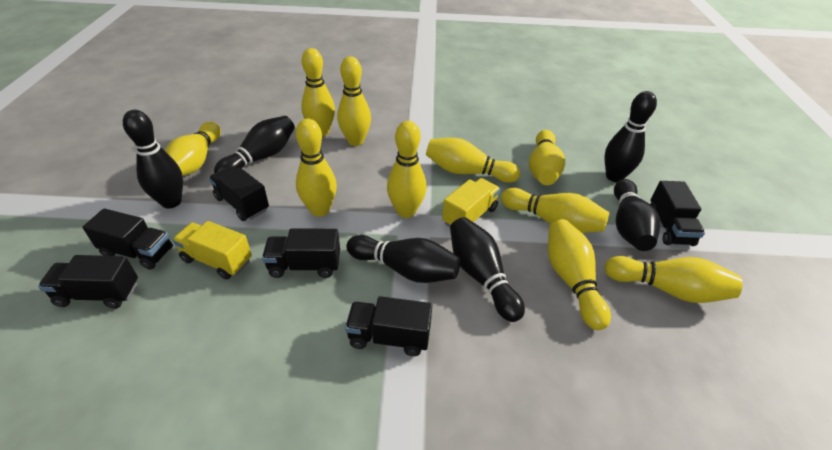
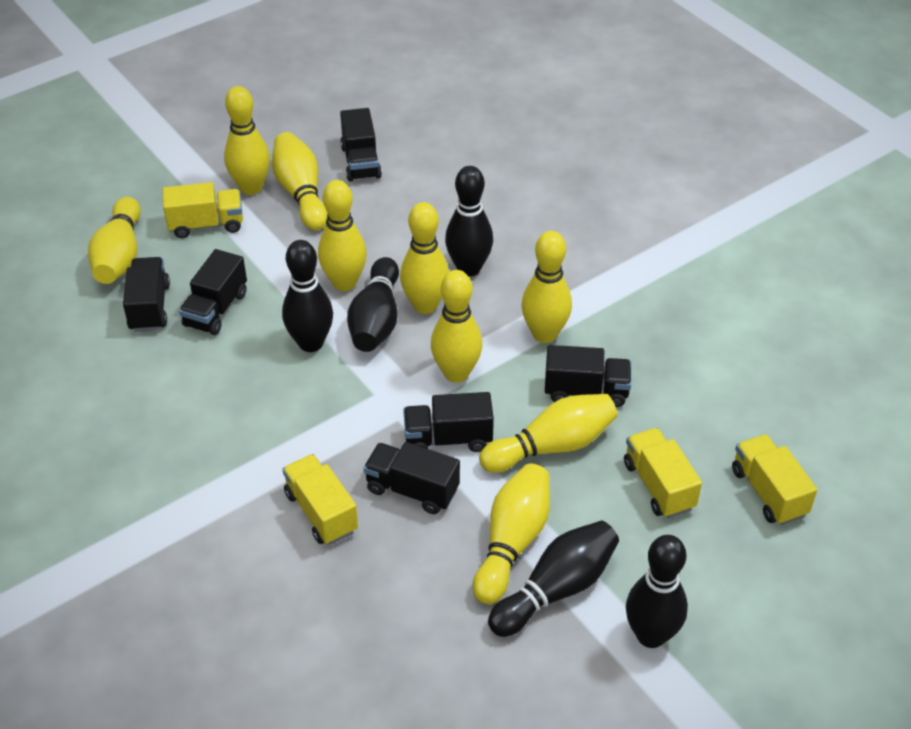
black bowling pin: 6 -> 5
yellow bowling pin: 10 -> 9
yellow truck: 2 -> 4

